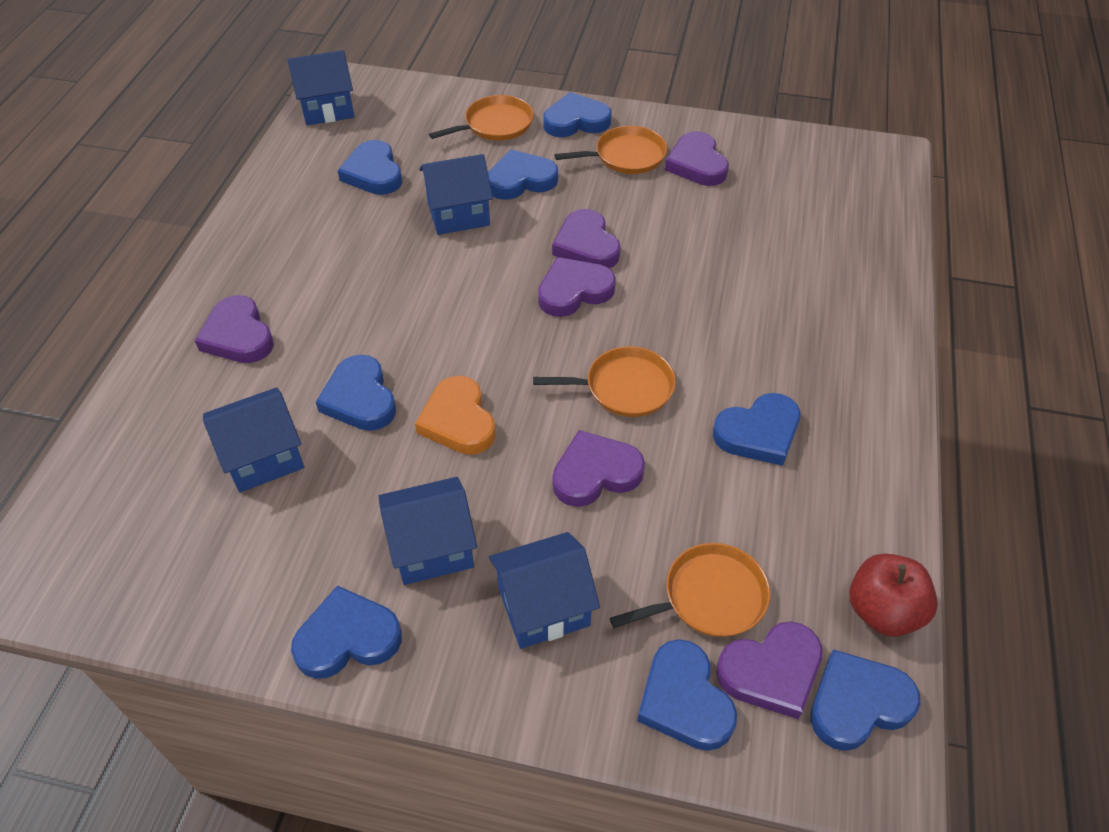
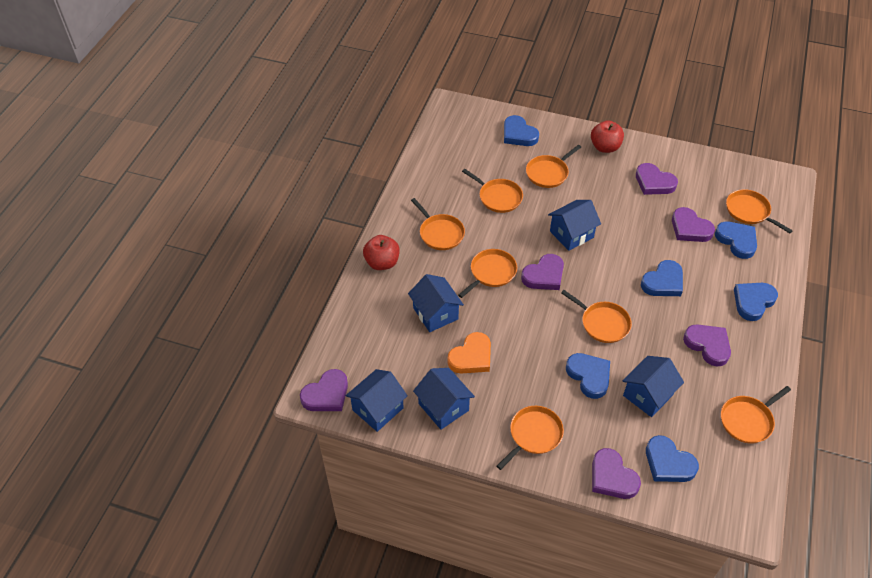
blue heart: 8 -> 6
orange pan: 4 -> 8
red apple: 1 -> 2

